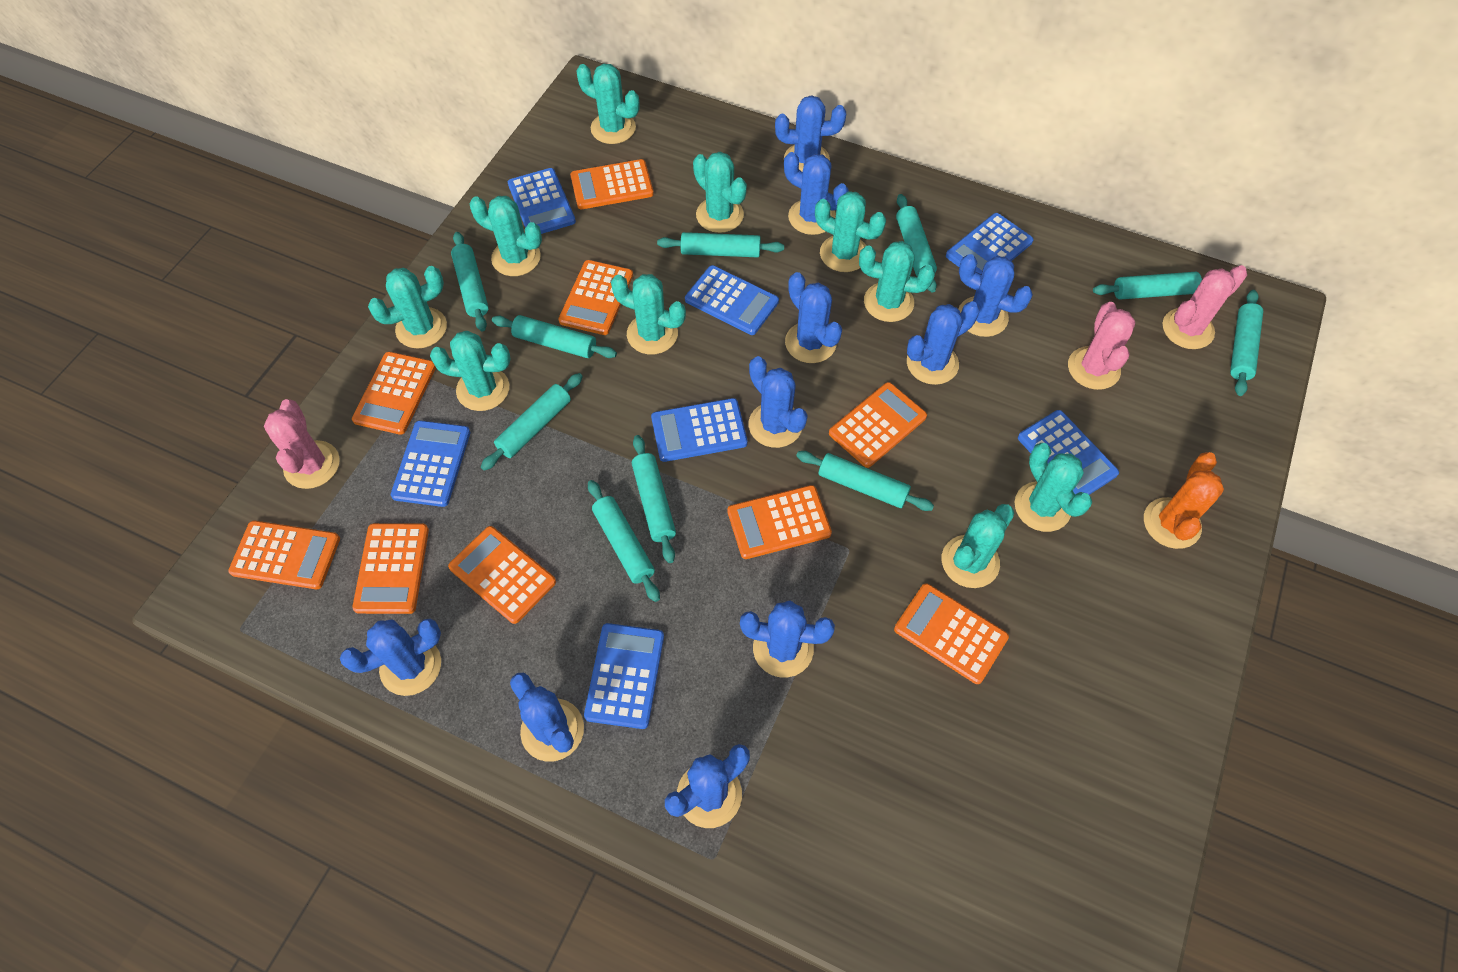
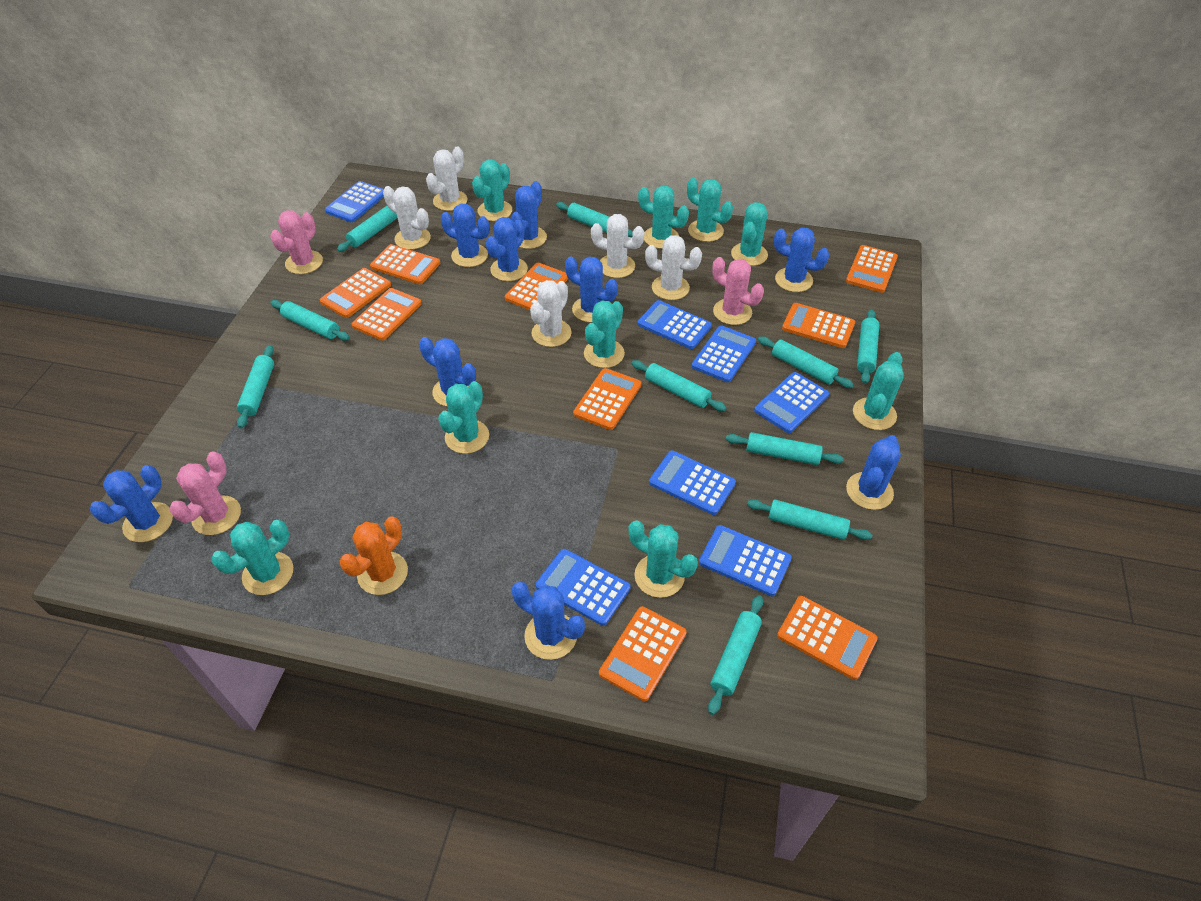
blue cactus: 10 -> 9
turquoise cactus: 10 -> 9
white cactus: 0 -> 5

